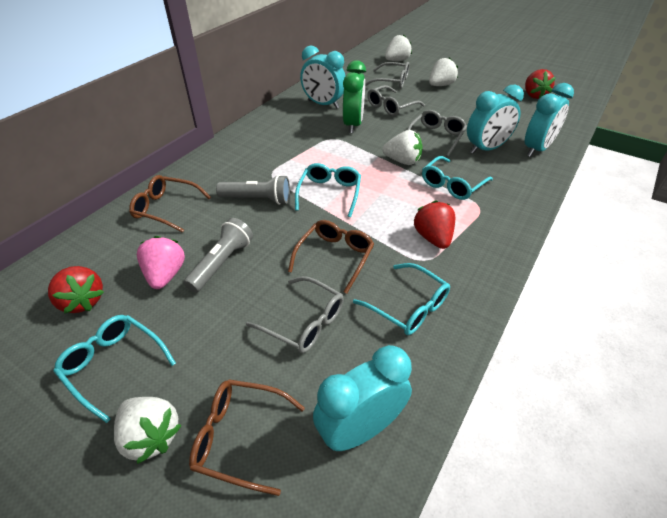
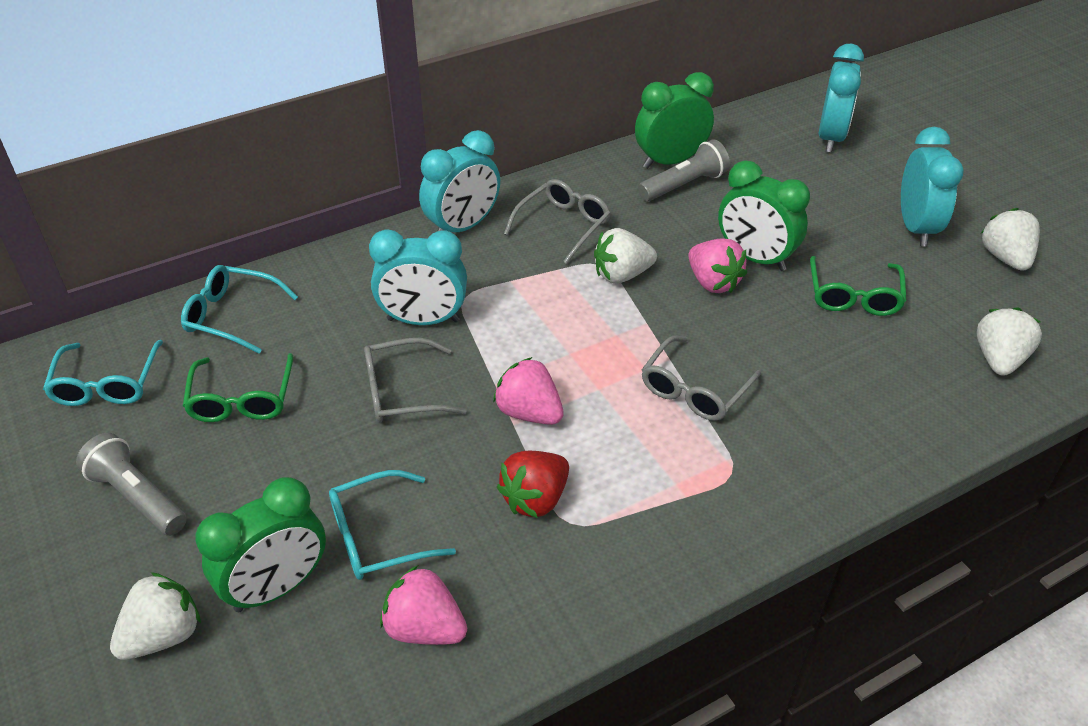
brown glasses: 3 -> 0
green clock: 1 -> 3
green glasses: 0 -> 2
grey glasses: 4 -> 3
pink strawberry: 1 -> 3
red strawberry: 3 -> 1
turquoise glasses: 4 -> 3

